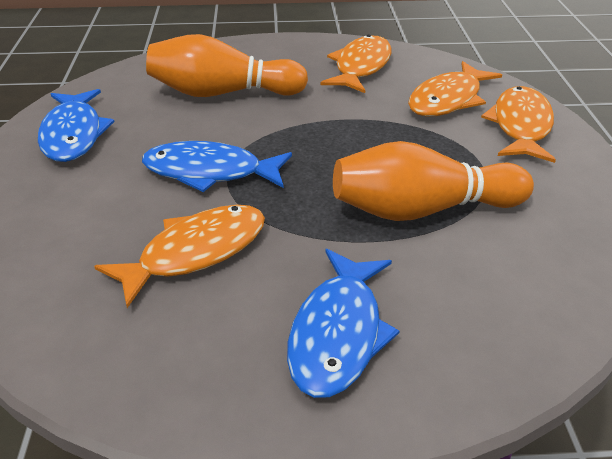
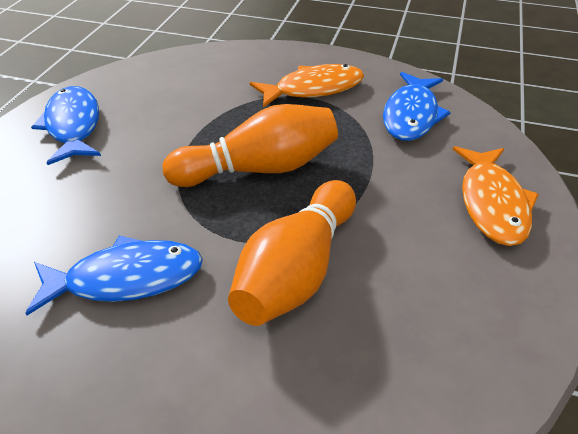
orange fish: 4 -> 2

